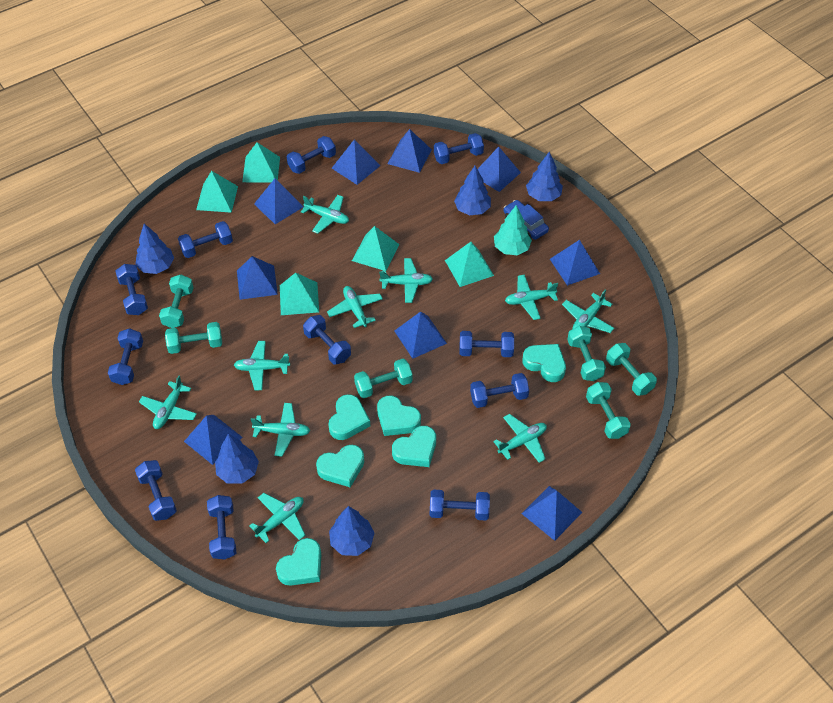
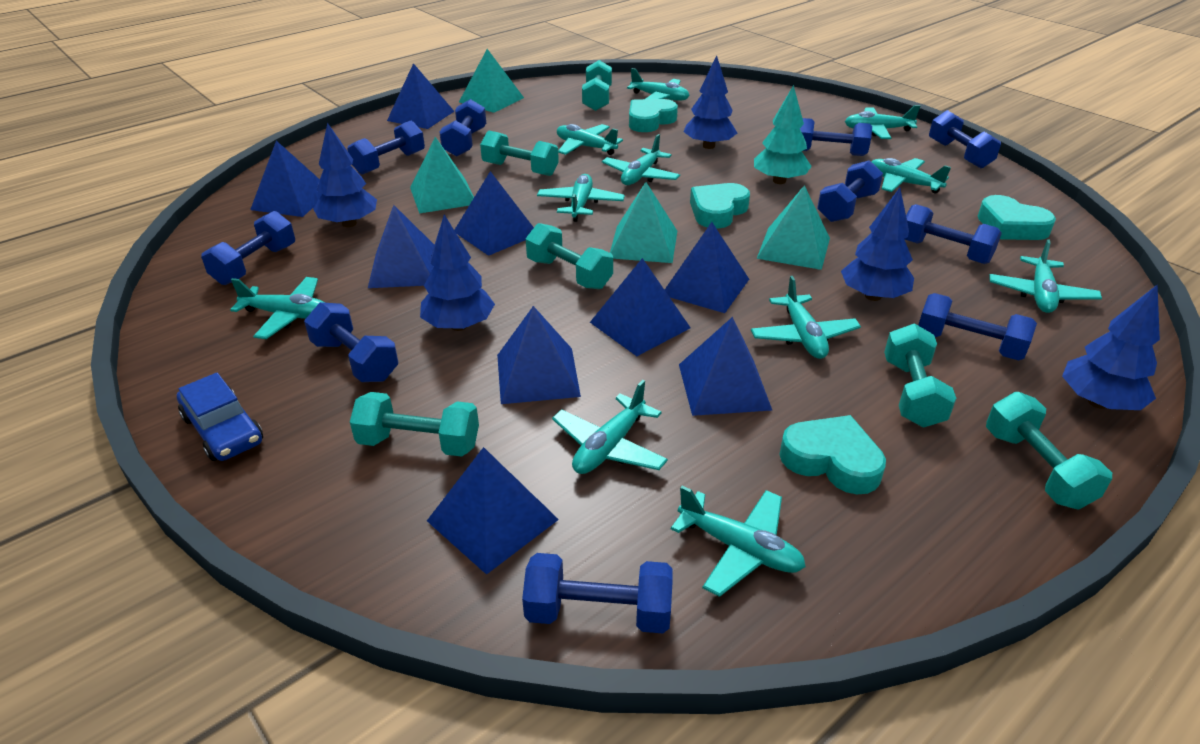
blue dumbbell: 11 -> 10
turquoise heart: 6 -> 4
turquoise plane: 10 -> 11
turquoise pyramid: 5 -> 4

